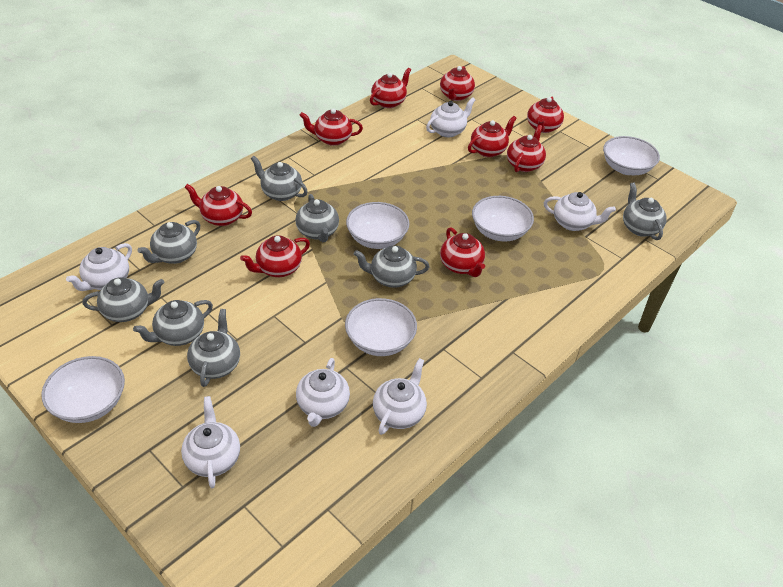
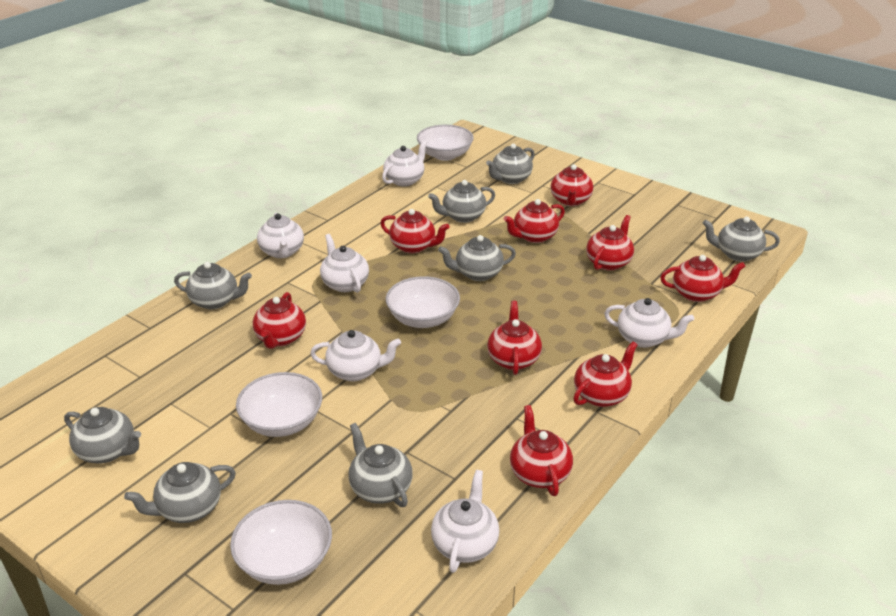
white bowl: 5 -> 4

